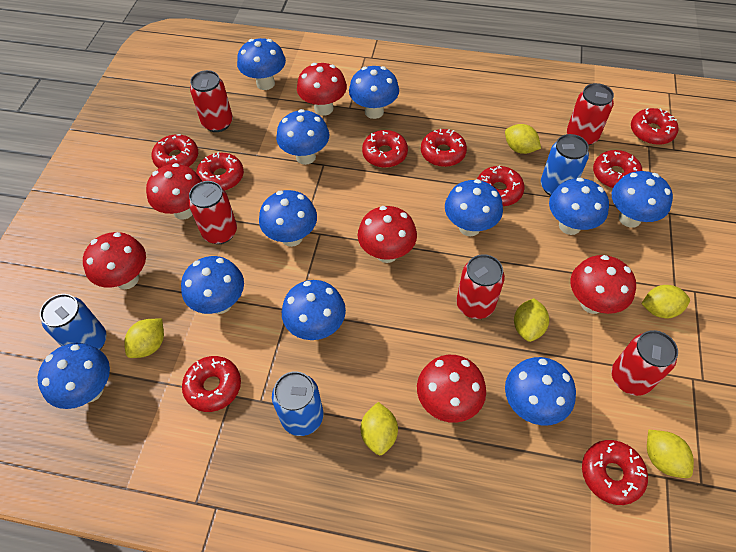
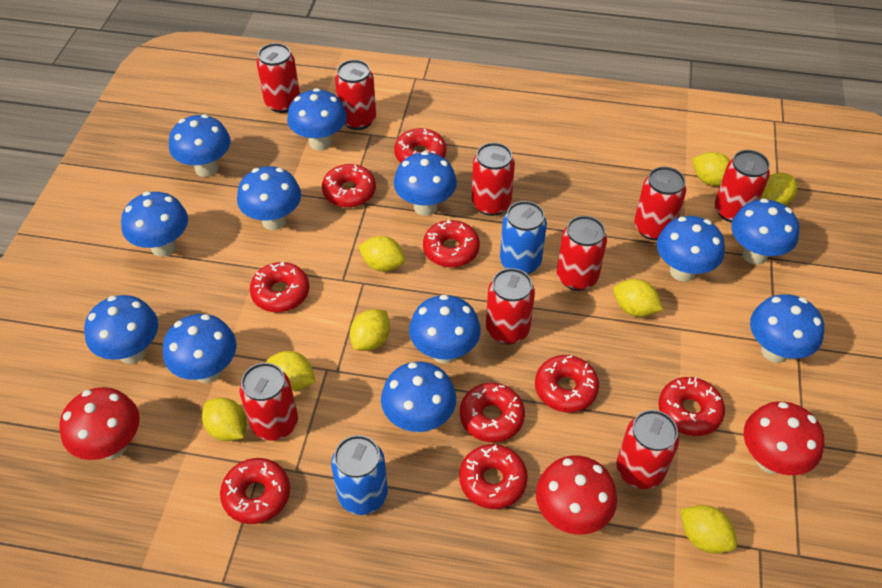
blue can: 3 -> 2
blue mushroom: 11 -> 12
red can: 5 -> 9
red mushroom: 6 -> 3
yellow lemon: 6 -> 8

